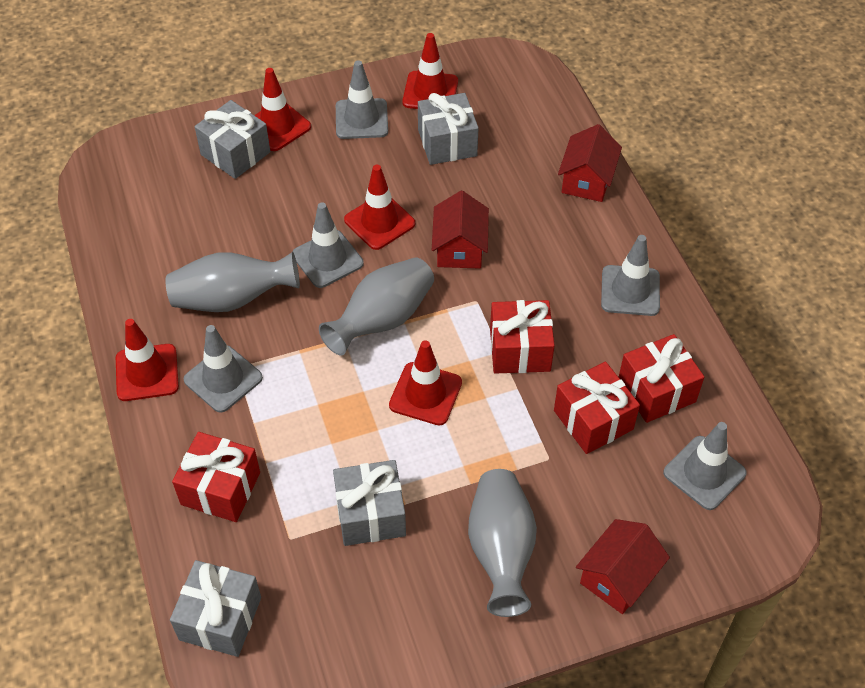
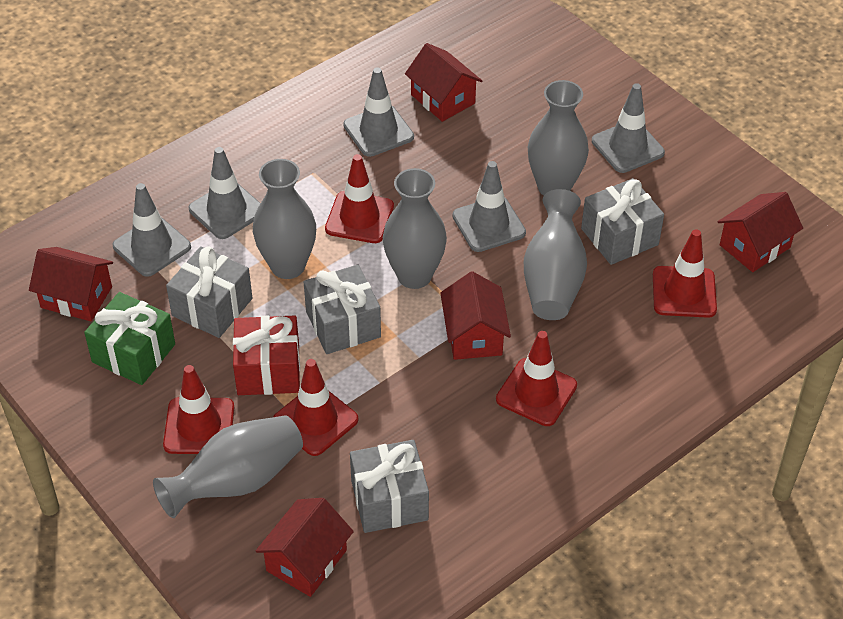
green gift: 0 -> 1
grey vase: 3 -> 5
red gift: 4 -> 1
red house: 3 -> 5

